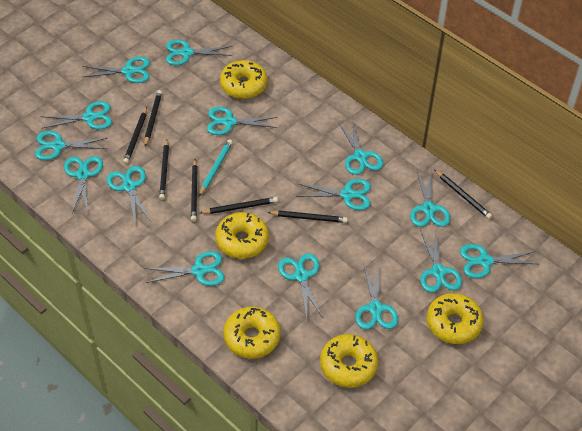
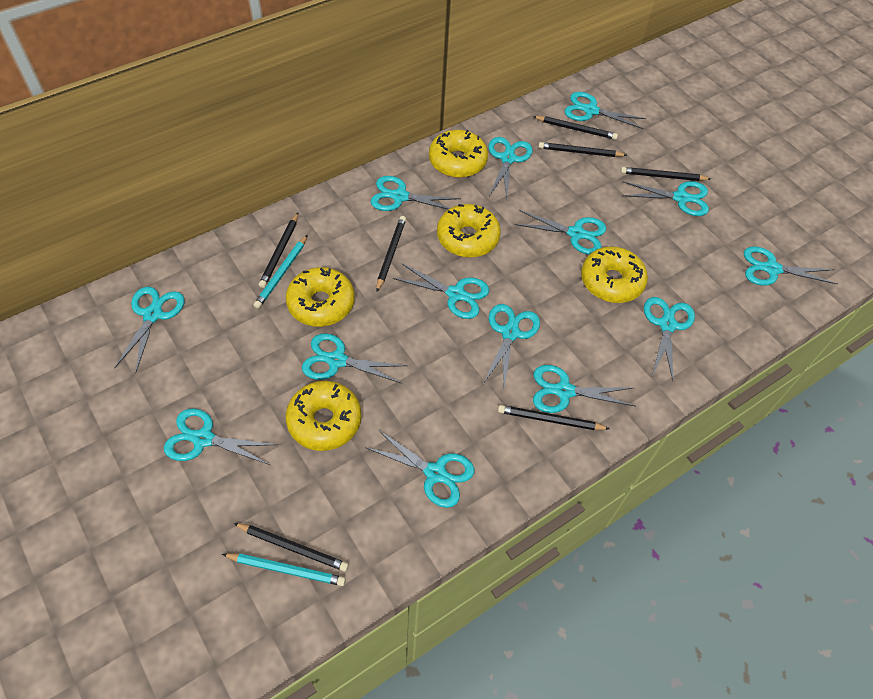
turquoise pencil: 1 -> 2
turquoise scissors: 15 -> 14

